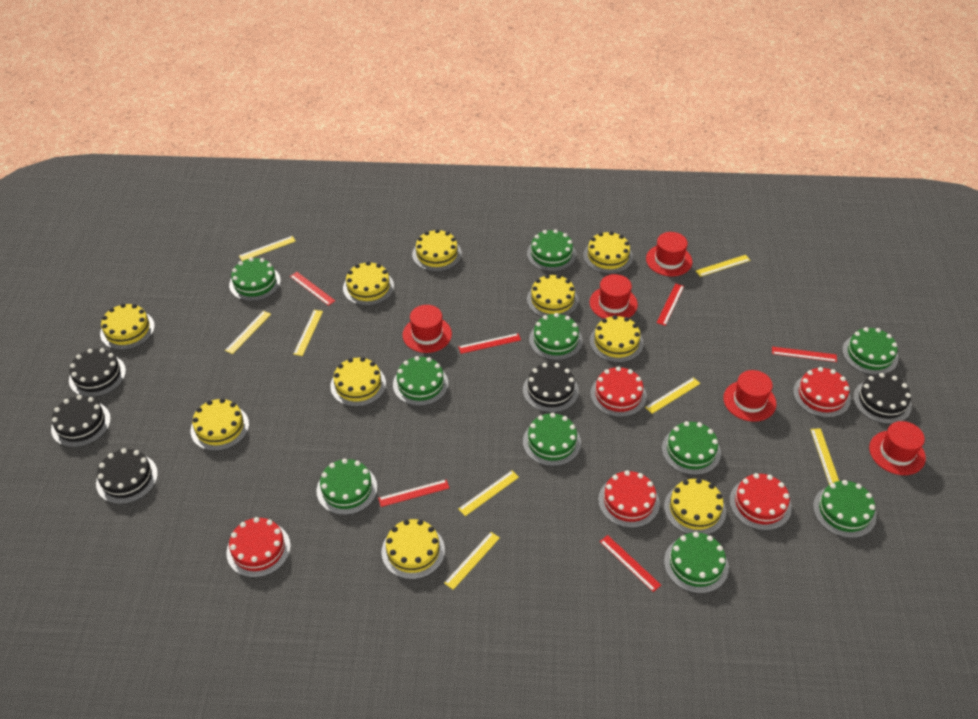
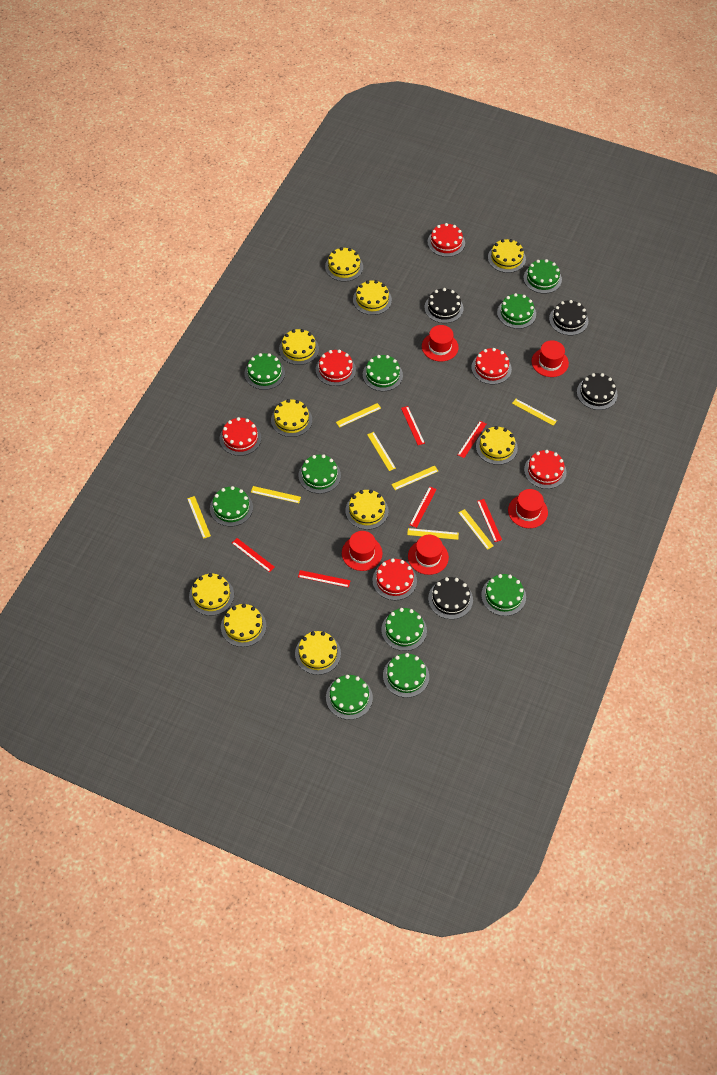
black cake: 5 -> 4
red cake: 5 -> 6

